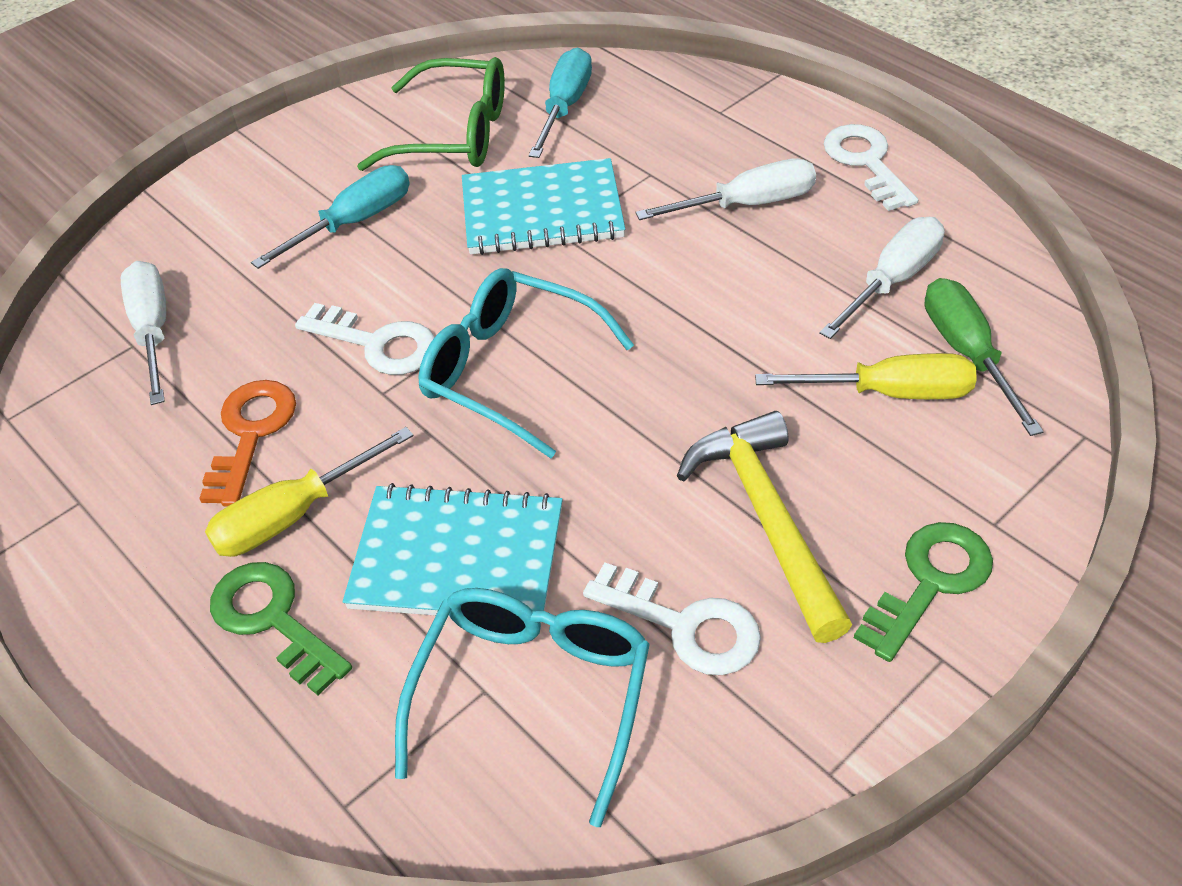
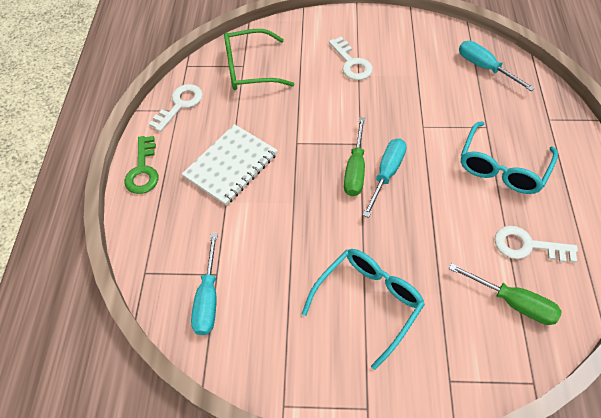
green key: 2 -> 1
green screwdriver: 1 -> 2
orange key: 1 -> 0
turquoise notebook: 2 -> 0
turquoise screwdriver: 2 -> 3
white notebook: 0 -> 1
white screwdriver: 3 -> 0
yellow hammer: 1 -> 0
yellow screwdriver: 2 -> 0

